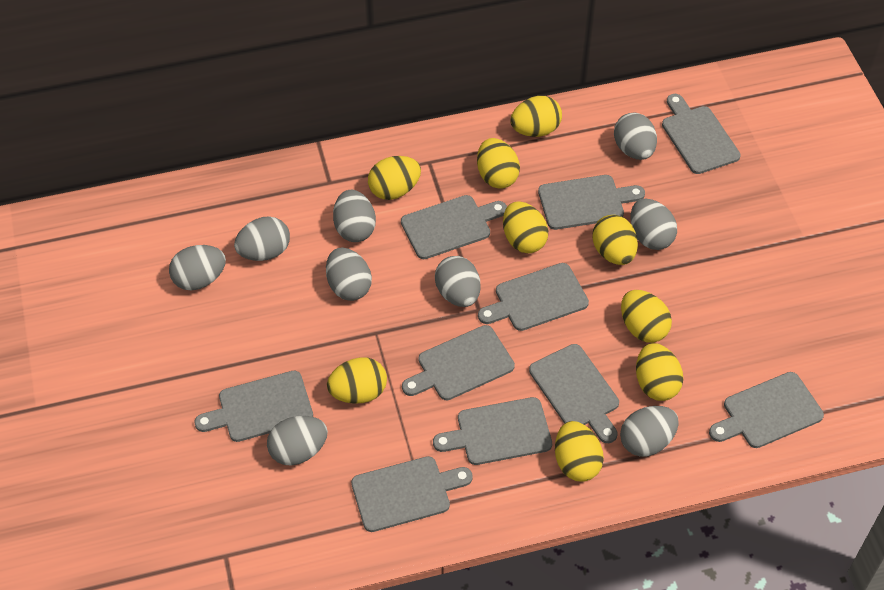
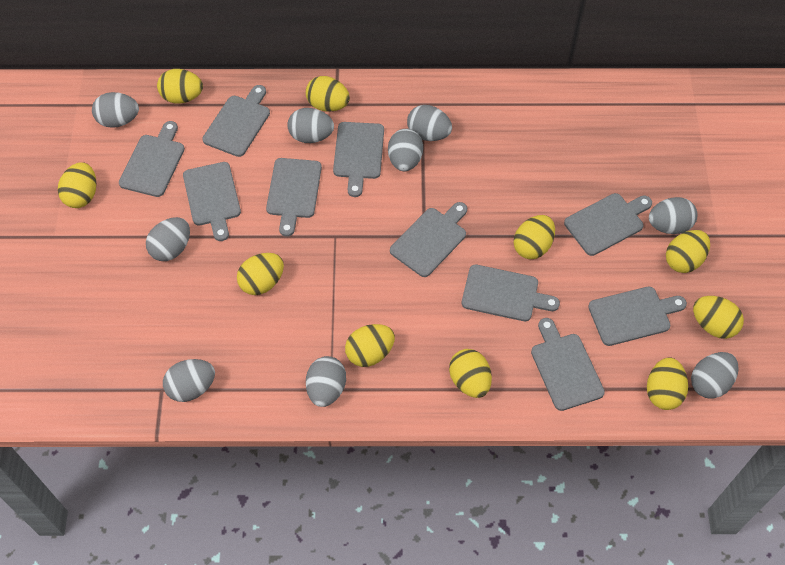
yellow egg: 9 -> 10

